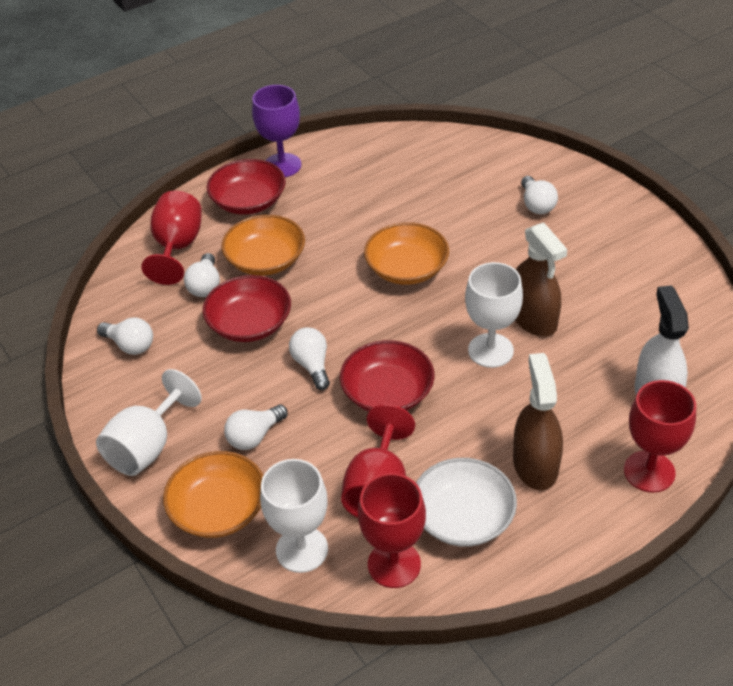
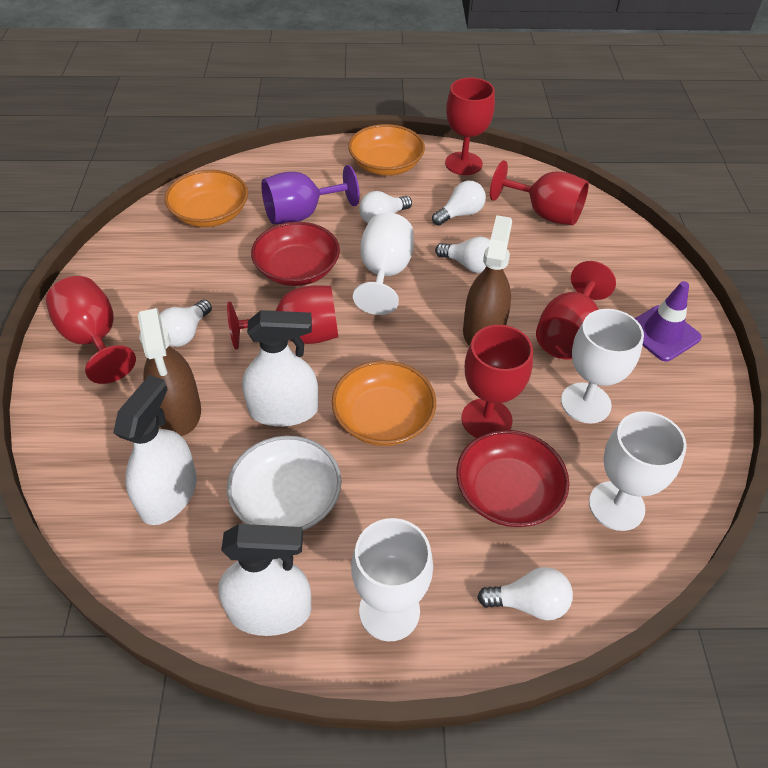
purple traffic cone: 0 -> 1
red bowl: 3 -> 2
red goblet: 4 -> 6
white goblet: 3 -> 4
white spray bottle: 1 -> 3

